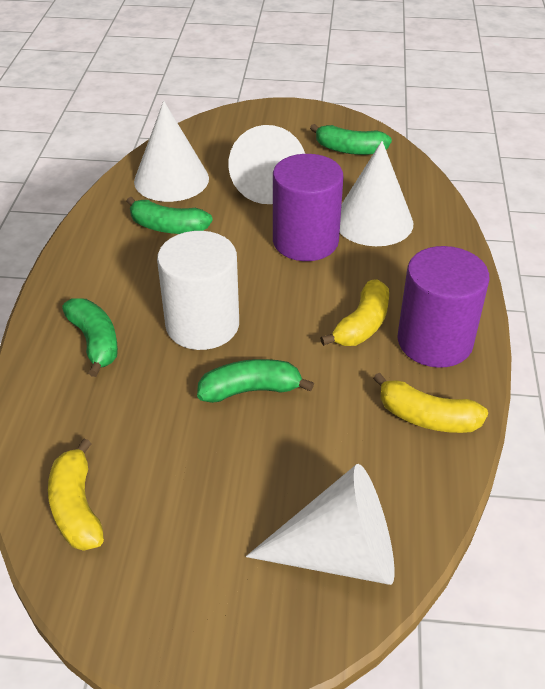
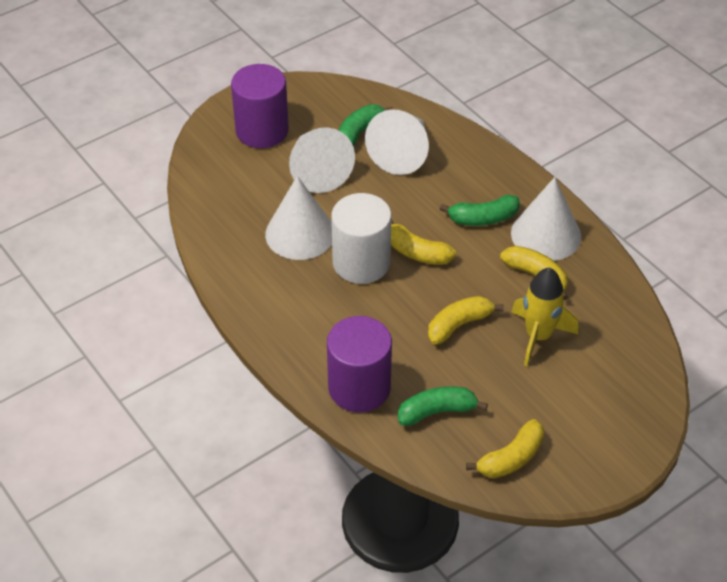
green banana: 4 -> 3
yellow banana: 3 -> 4
yellow rocket: 0 -> 1

